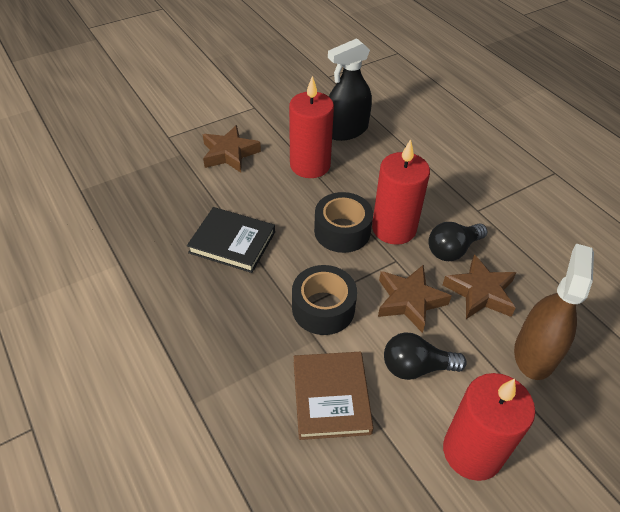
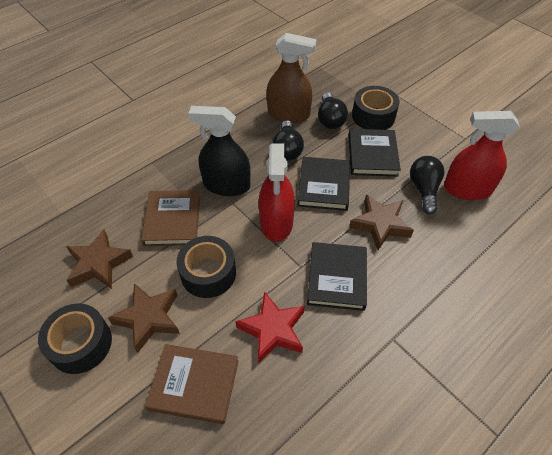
black book: 1 -> 3
black light bulb: 2 -> 3
black tape: 2 -> 3
brown book: 1 -> 2
red candle: 3 -> 0
red spray bottle: 0 -> 2
red star: 0 -> 1

